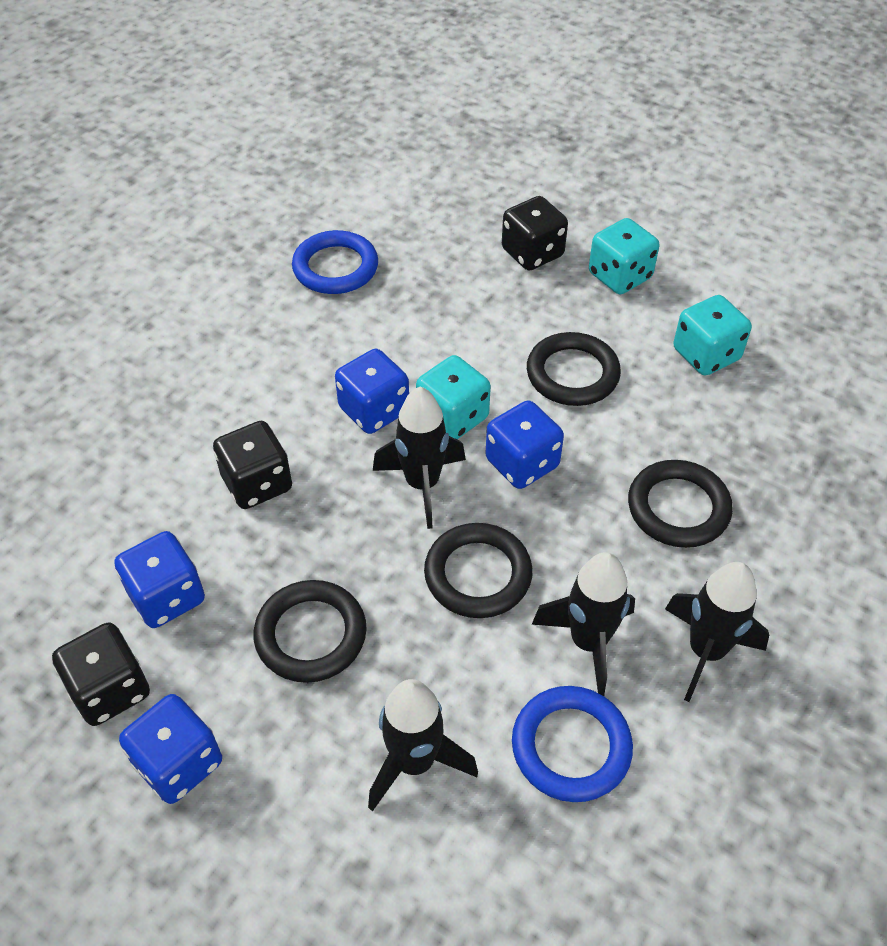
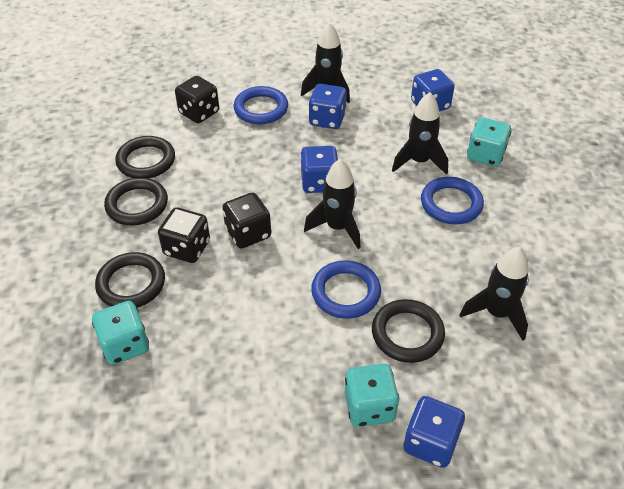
blue ring: 2 -> 3

